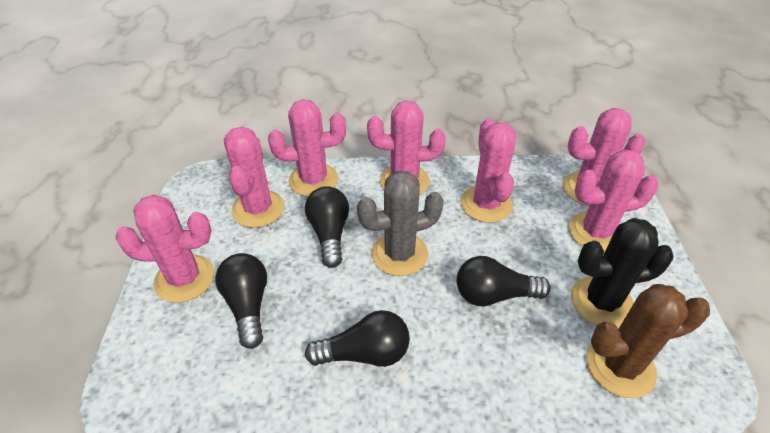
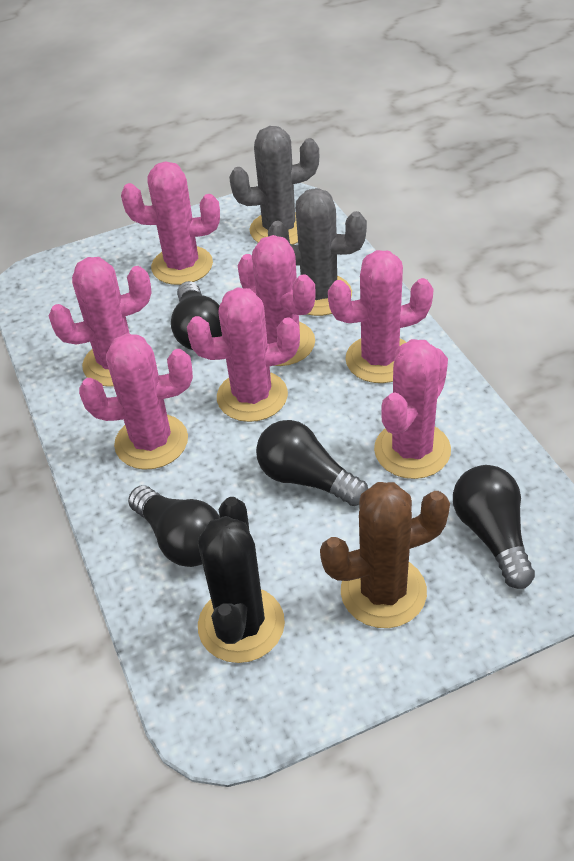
grey cactus: 1 -> 2

